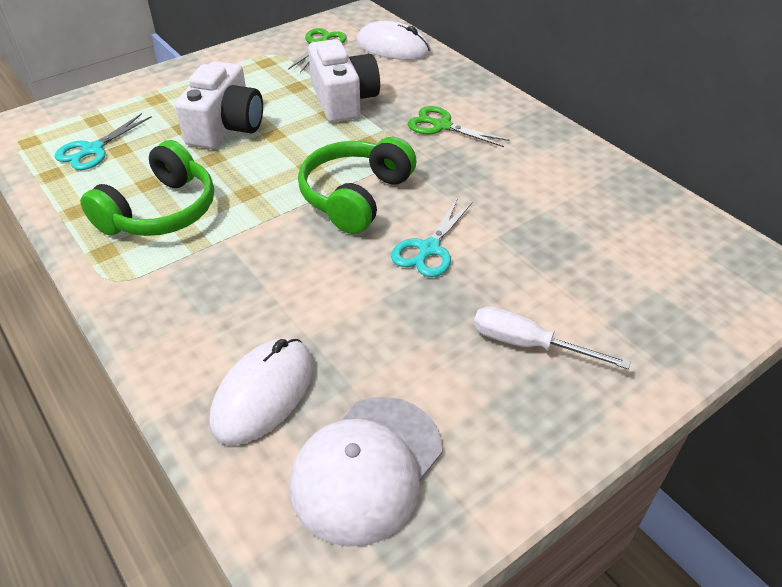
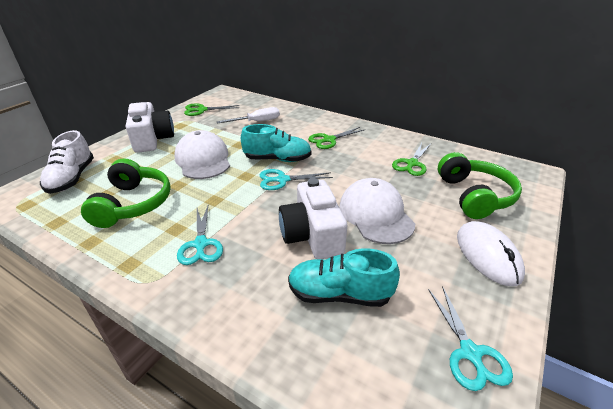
green scissors: 2 -> 3
turquoise scissors: 2 -> 3
turquoise shoe: 0 -> 2
white cap: 1 -> 2
white mouse: 2 -> 1
white shoe: 0 -> 1

